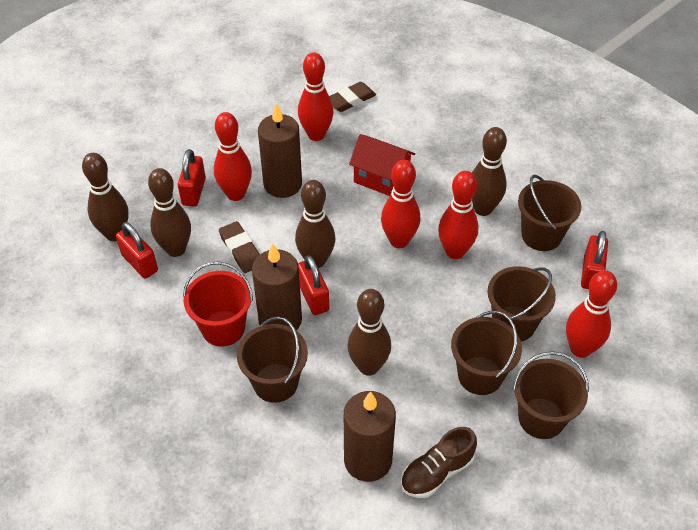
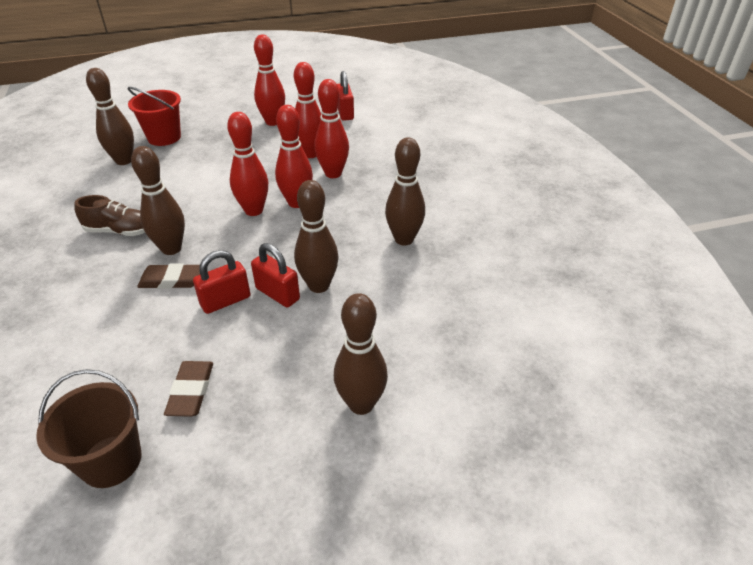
brown bucket: 5 -> 1
brown candle: 3 -> 0
red house: 1 -> 0
red padlock: 4 -> 3

